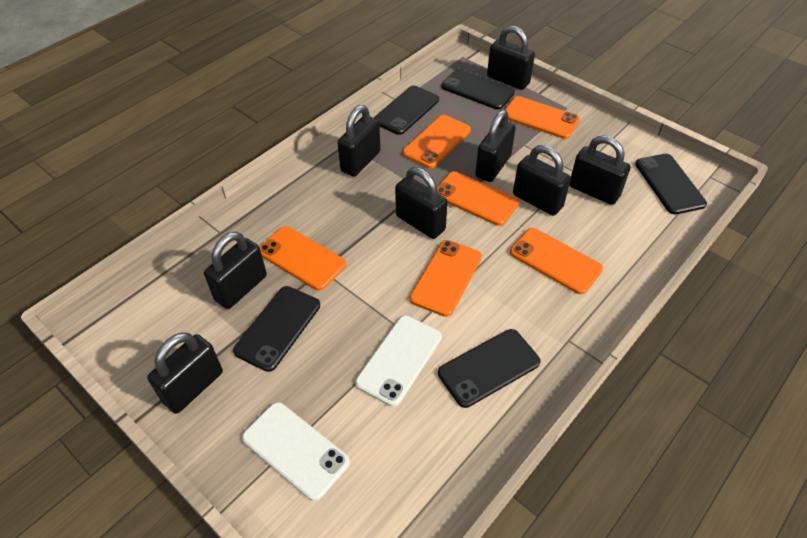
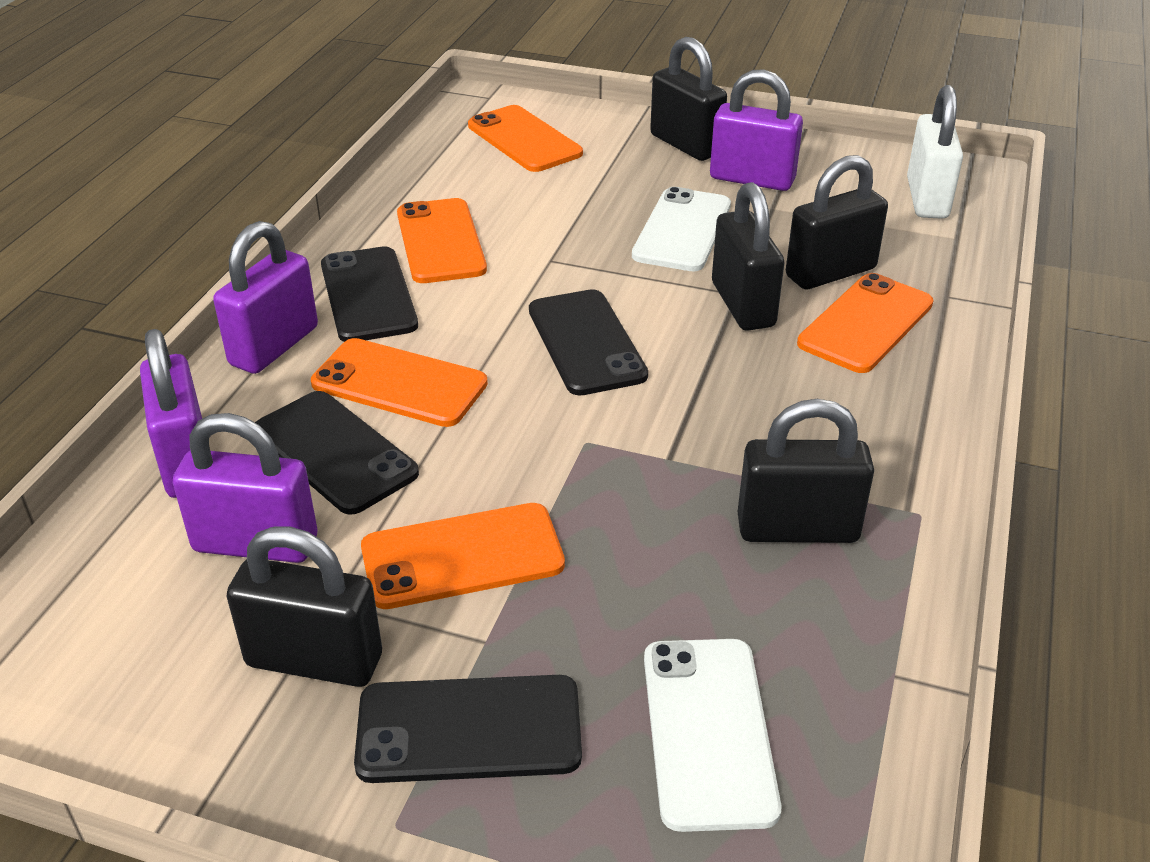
black padlock: 8 -> 5
black phone: 5 -> 4
orange phone: 6 -> 5
purple padlock: 0 -> 4
white padlock: 0 -> 1

